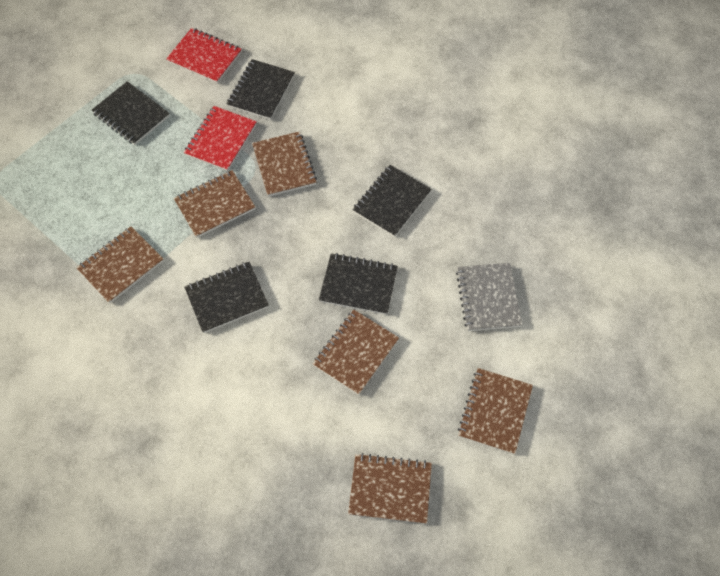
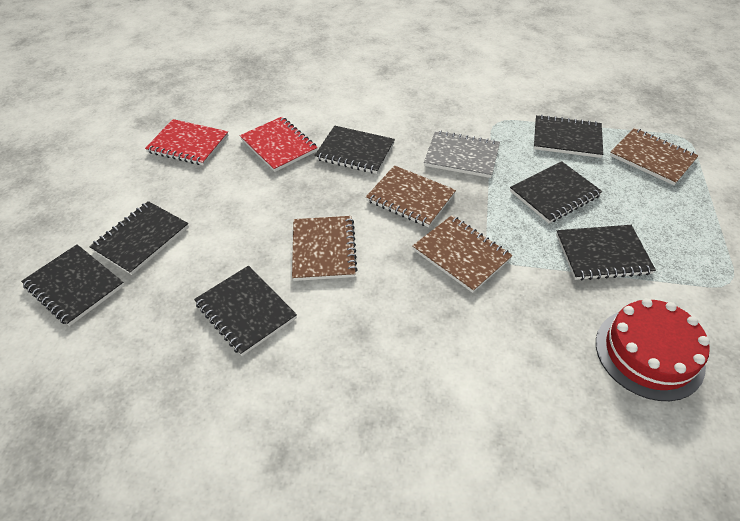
black notebook: 5 -> 7
brown notebook: 6 -> 4
red cake: 0 -> 1

